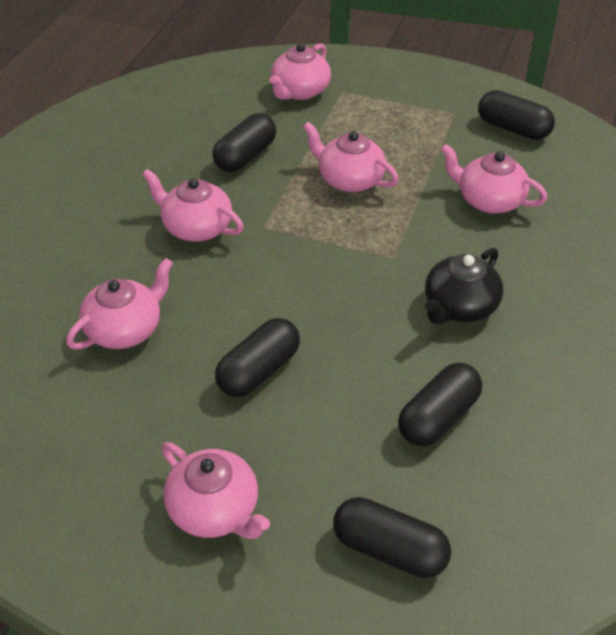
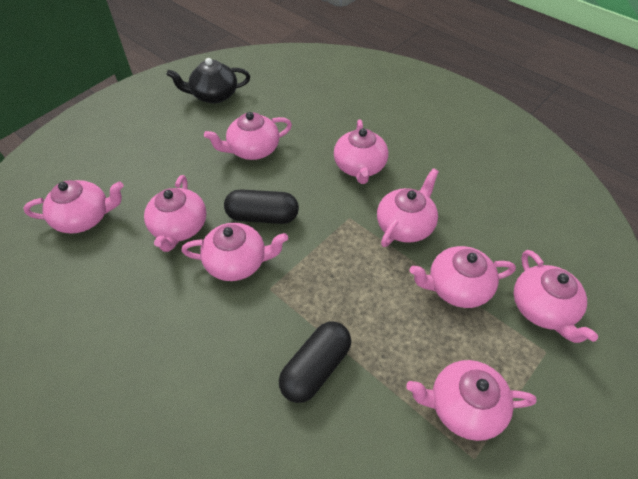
black capsule: 5 -> 2
pink teapot: 6 -> 9

